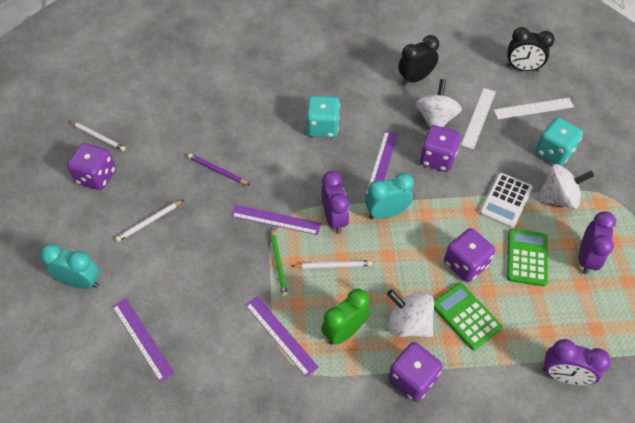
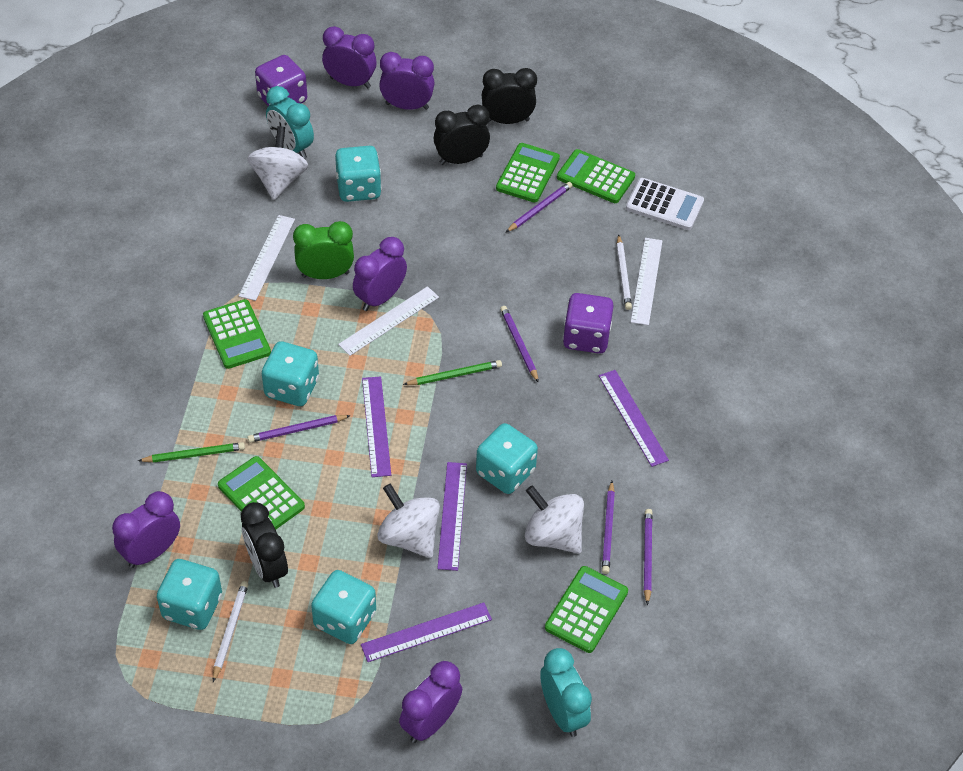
black clock: 2 -> 3
green calculator: 2 -> 5
green pencil: 1 -> 2
purple clock: 3 -> 5
purple dice: 4 -> 2
purple pencil: 1 -> 5
turquoise dice: 2 -> 5
white pencil: 3 -> 2
white ruler: 2 -> 3

